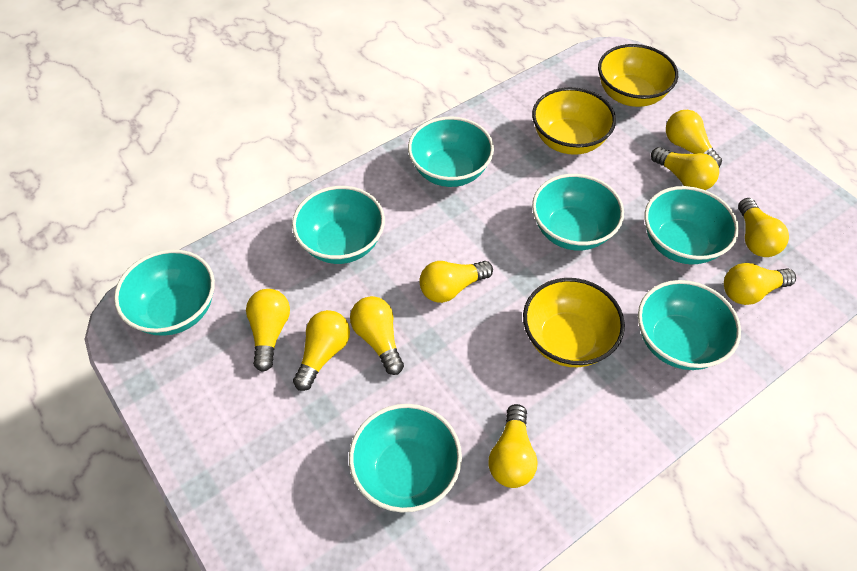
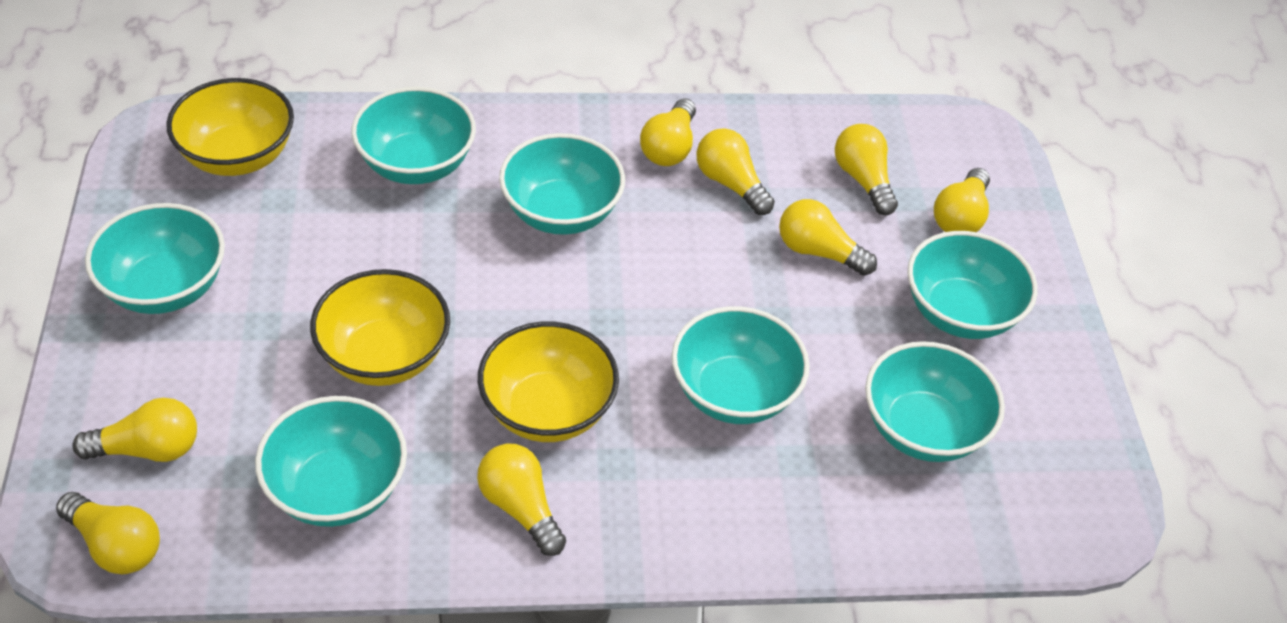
yellow light bulb: 9 -> 8

